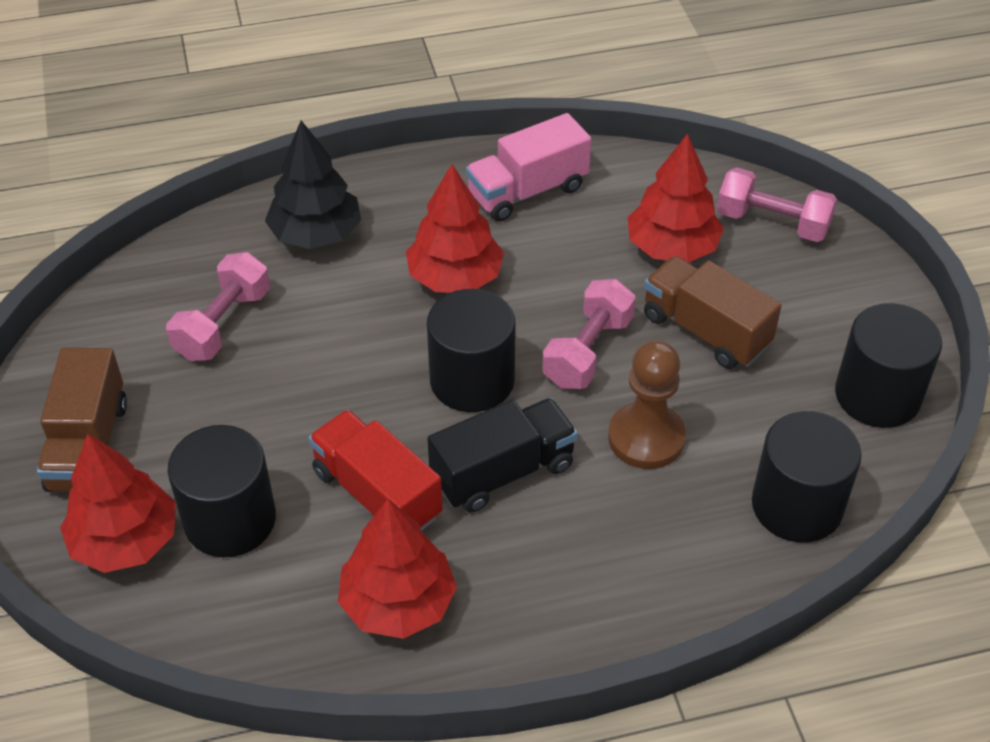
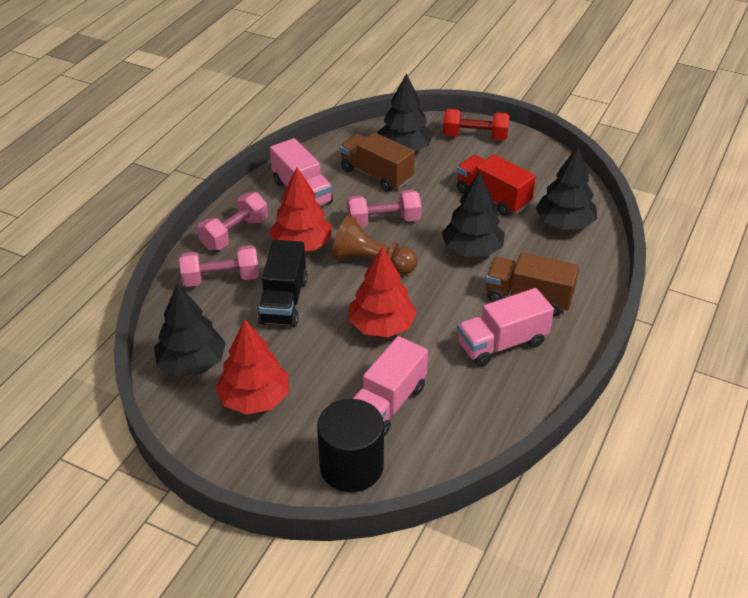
black cylinder: 4 -> 1
black tree: 1 -> 4
pink truck: 1 -> 3
red dumbbell: 0 -> 1
red tree: 4 -> 3

